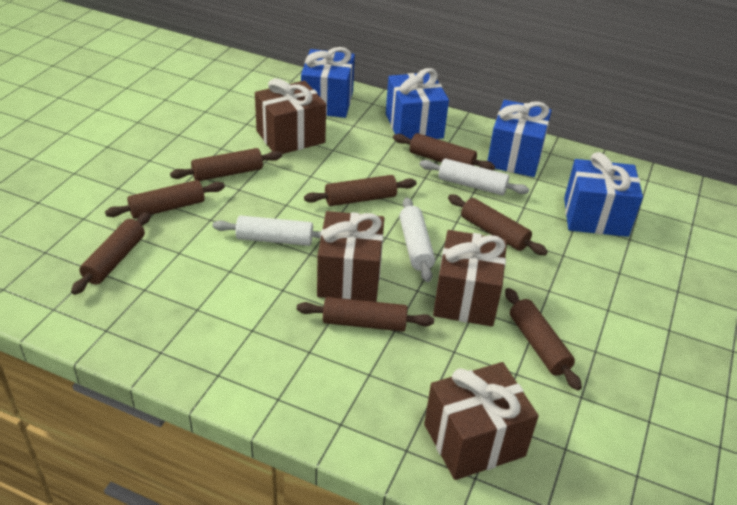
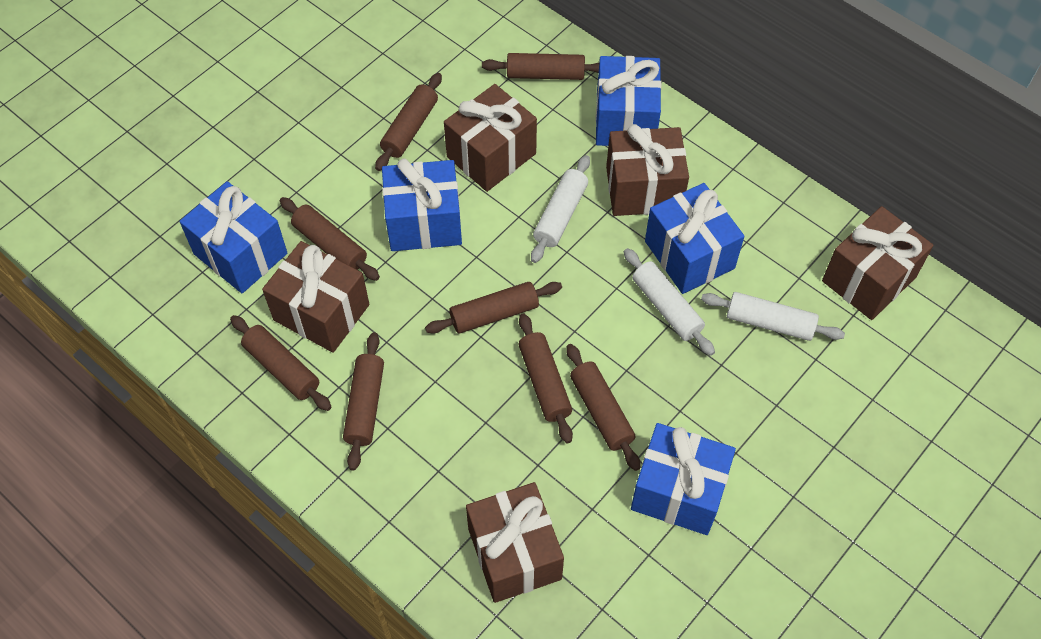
blue gift: 4 -> 5
brown gift: 4 -> 5

